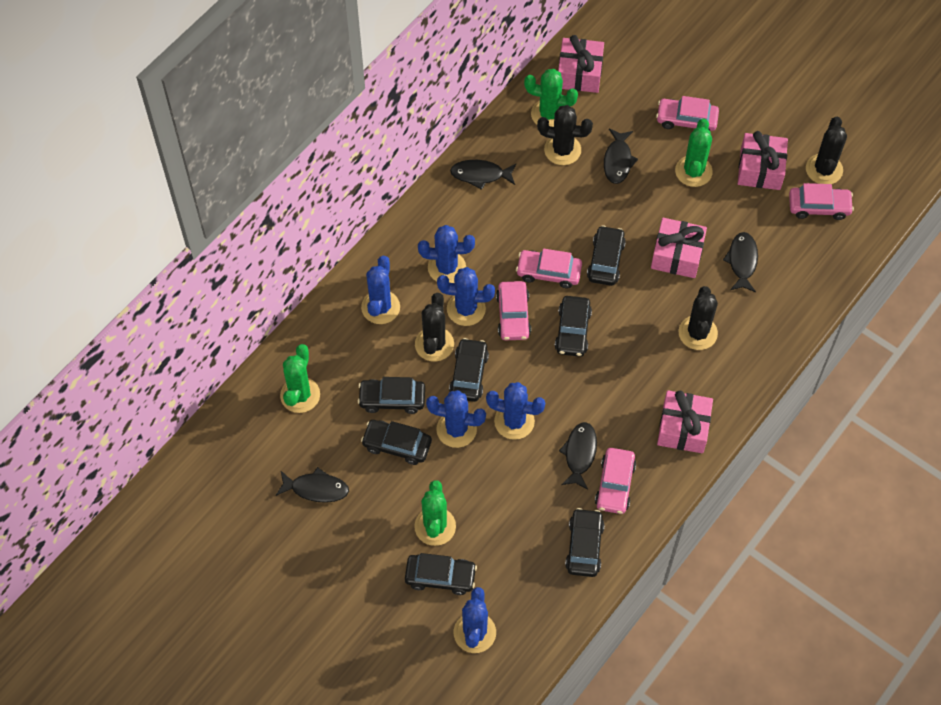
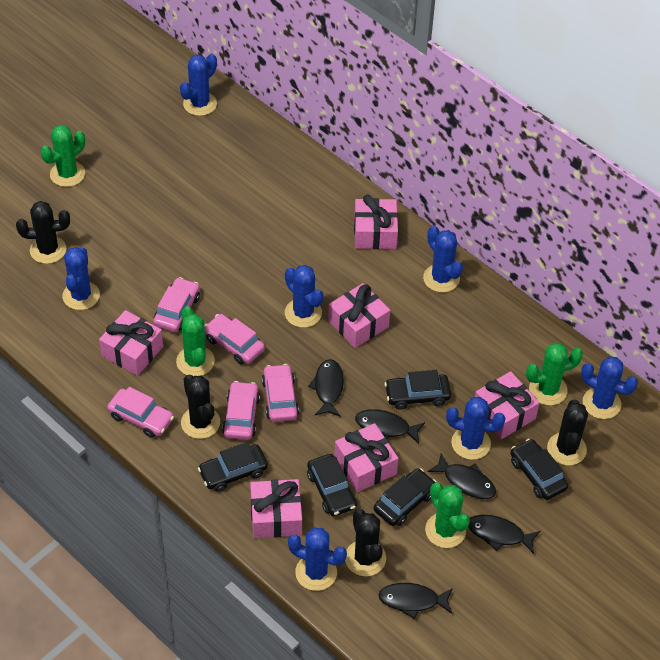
black car: 7 -> 5
blue cactus: 6 -> 7
pink gift: 4 -> 6

